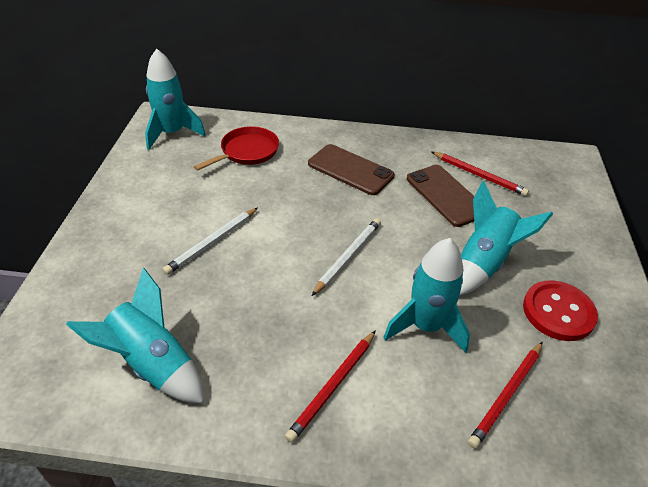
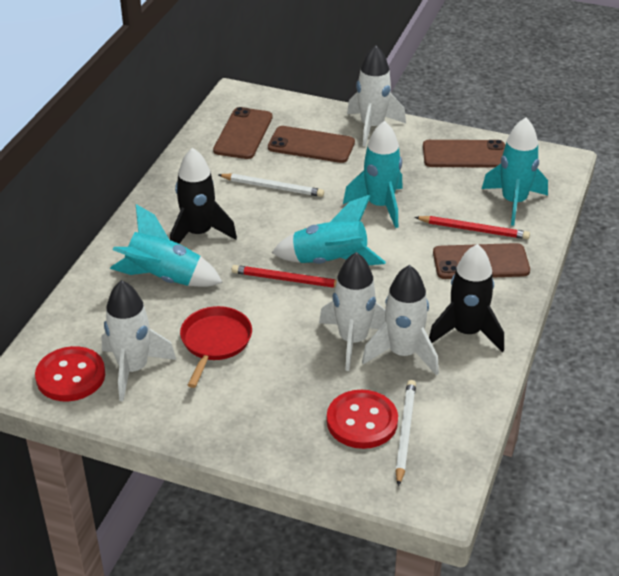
black rocket: 0 -> 2
brown phone: 2 -> 4
red button: 1 -> 2
red pencil: 3 -> 2
white rocket: 0 -> 4

